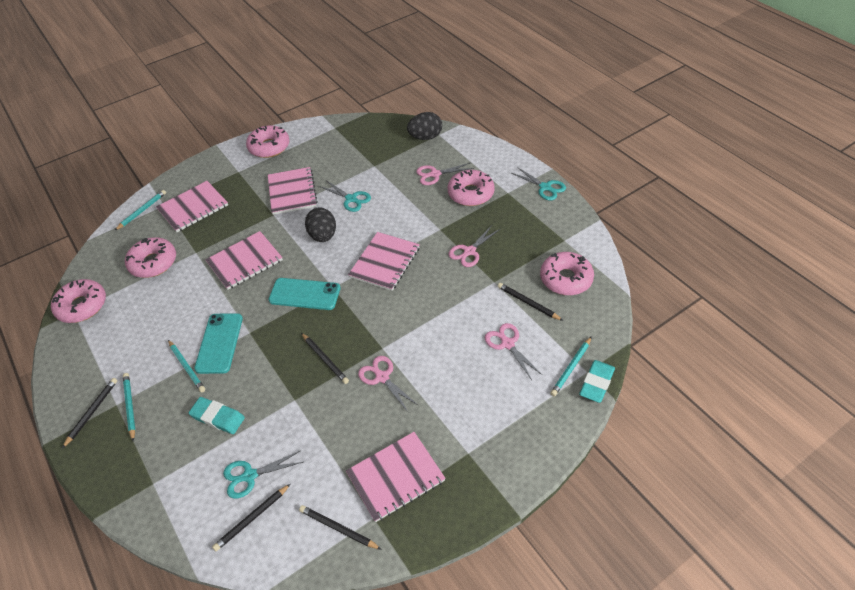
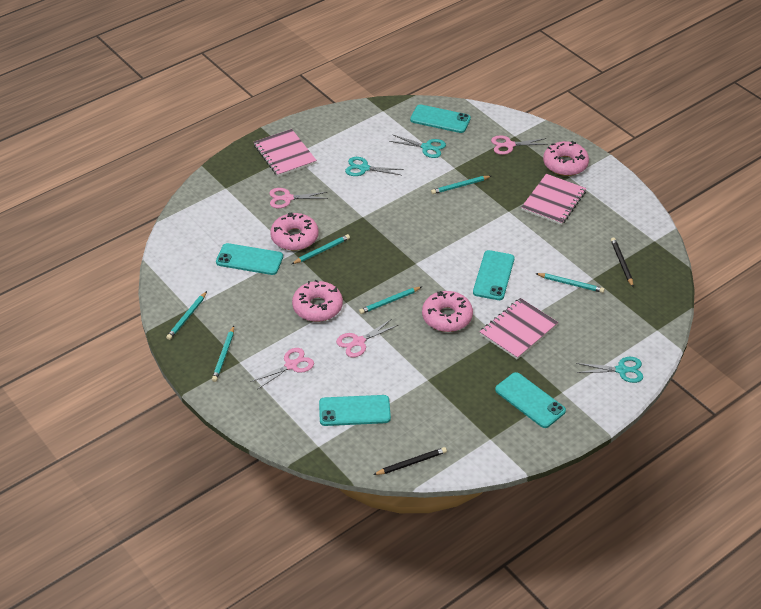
black egg: 2 -> 0
black pencil: 5 -> 2
pink donut: 5 -> 4
pink notebook: 5 -> 3
turquoise eraser: 2 -> 0
turquoise pencil: 4 -> 6
turquoise phone: 2 -> 5

